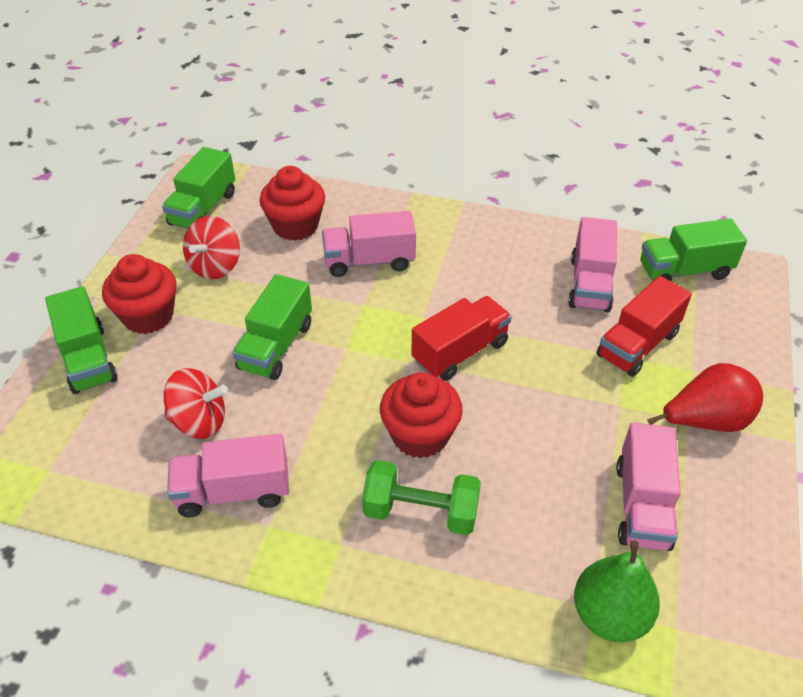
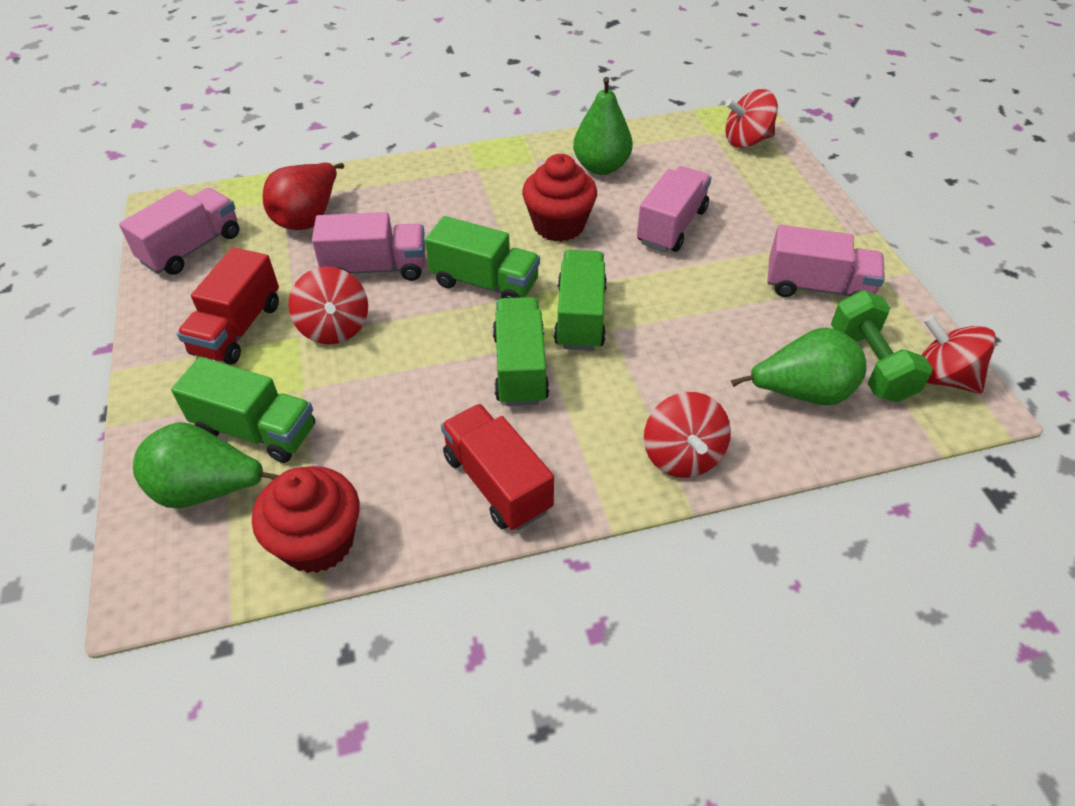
green pear: 1 -> 3
red cupcake: 3 -> 2
red spinning top: 2 -> 4

